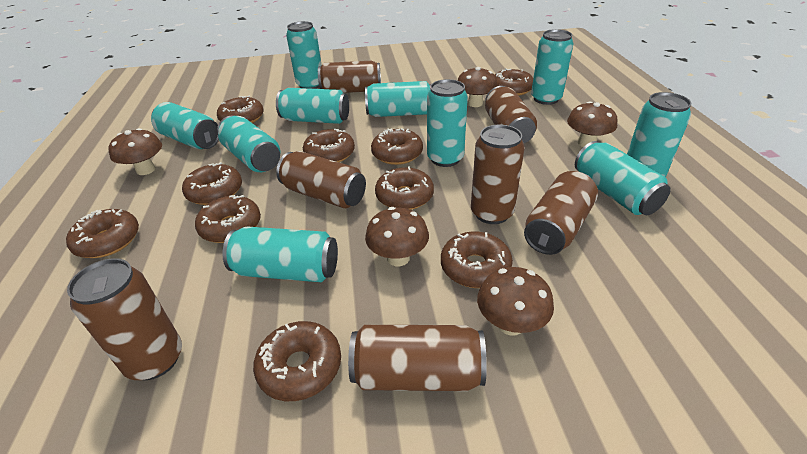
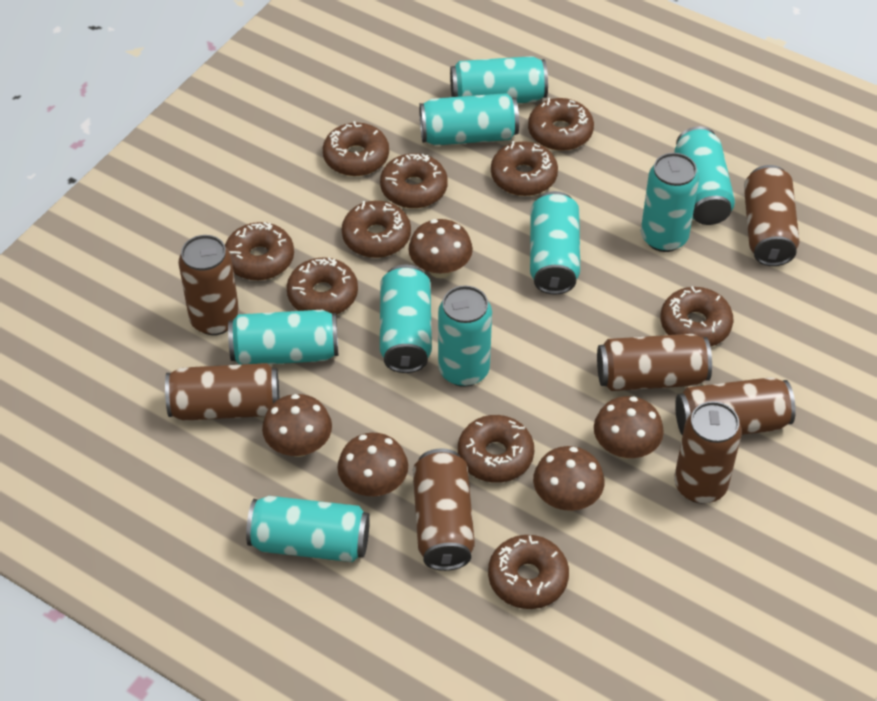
turquoise can: 10 -> 9

